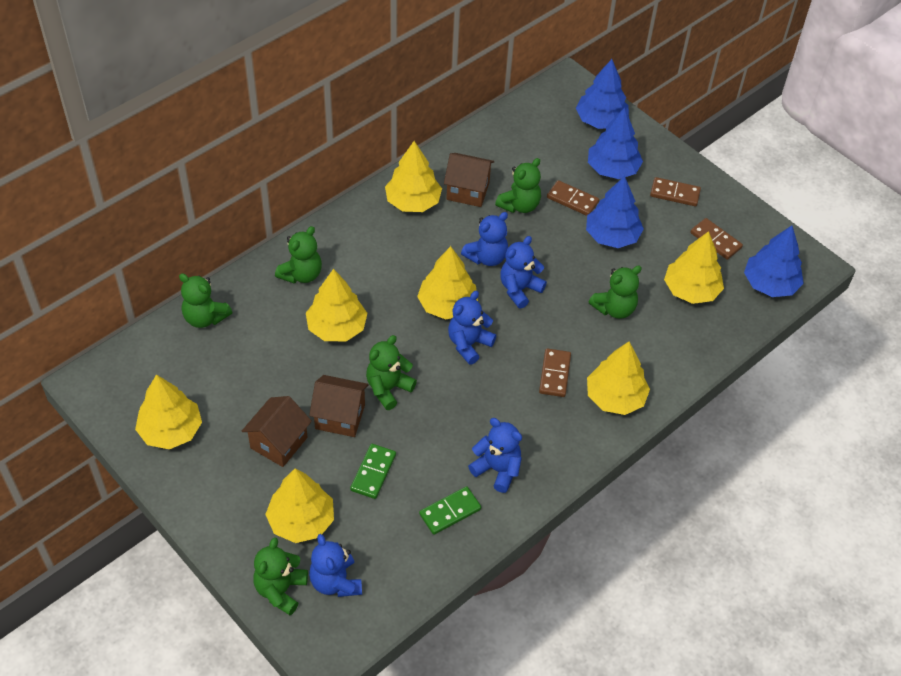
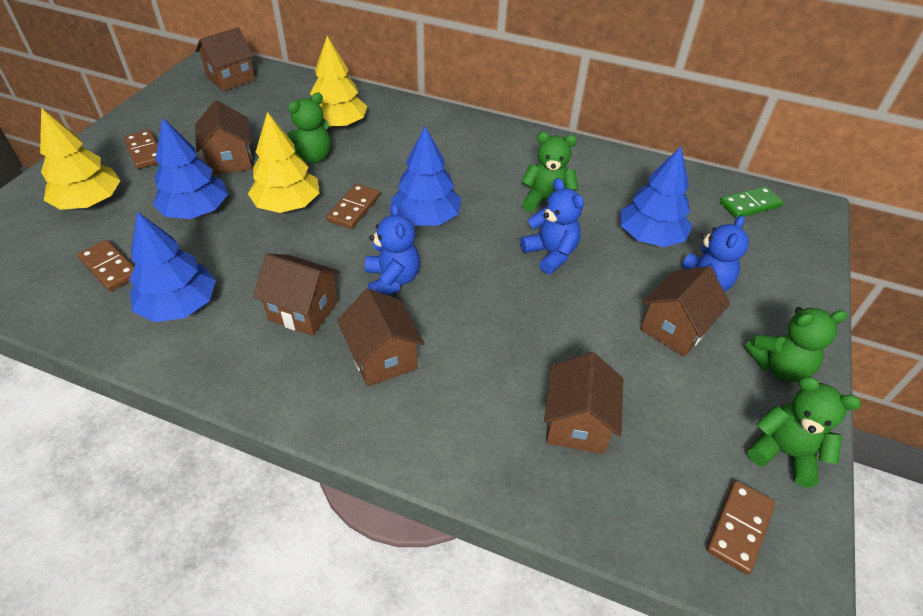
blue teddy bear: 5 -> 3
brown house: 3 -> 6
green domino: 2 -> 1
green teddy bear: 6 -> 4
yellow tree: 7 -> 3

